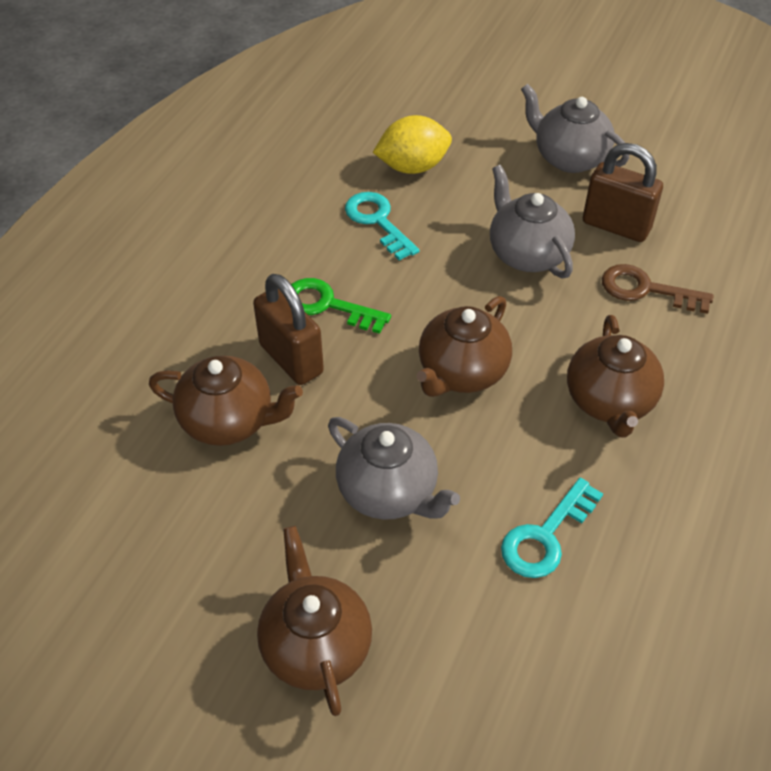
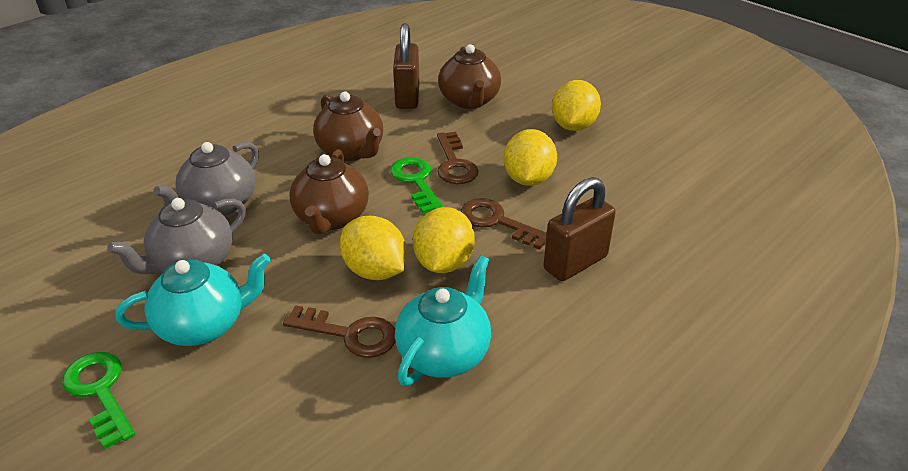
brown key: 1 -> 3
brown teapot: 4 -> 3
green key: 1 -> 2
grey teapot: 3 -> 2
turquoise key: 2 -> 0
turquoise teapot: 0 -> 2
yellow lemon: 1 -> 4

